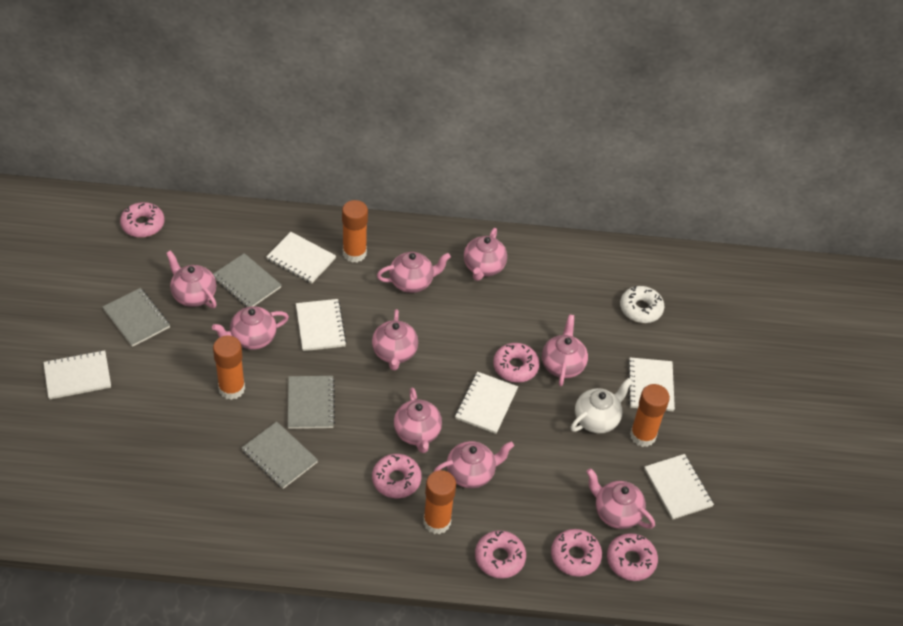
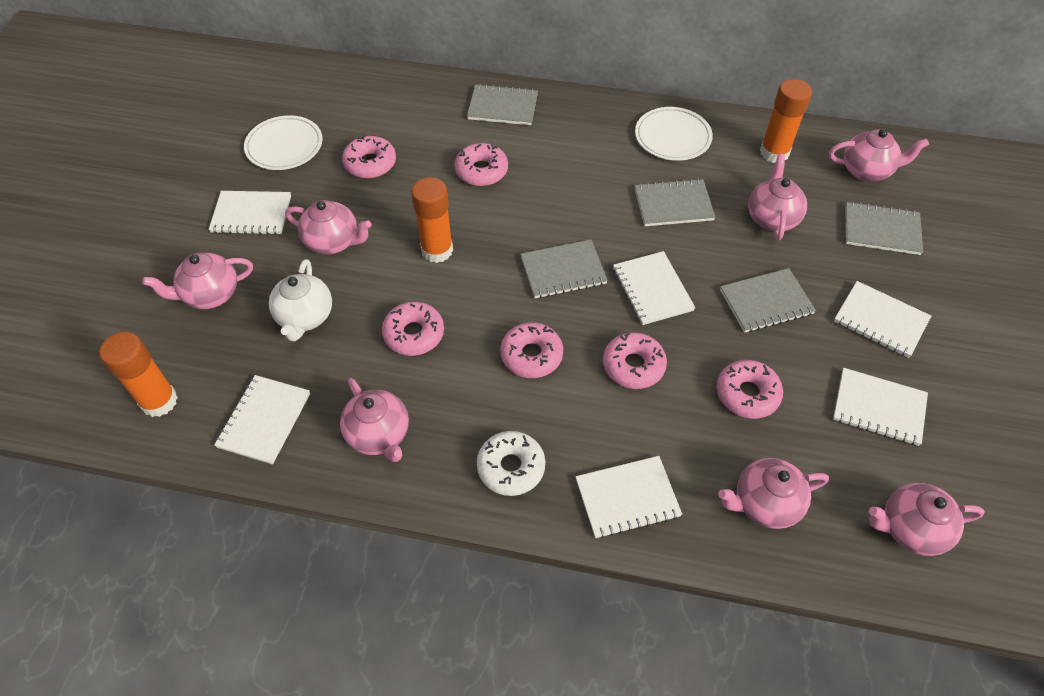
grey notebook: 4 -> 5
orange glue stick: 4 -> 3
pink teapot: 9 -> 7
white plate: 0 -> 2

